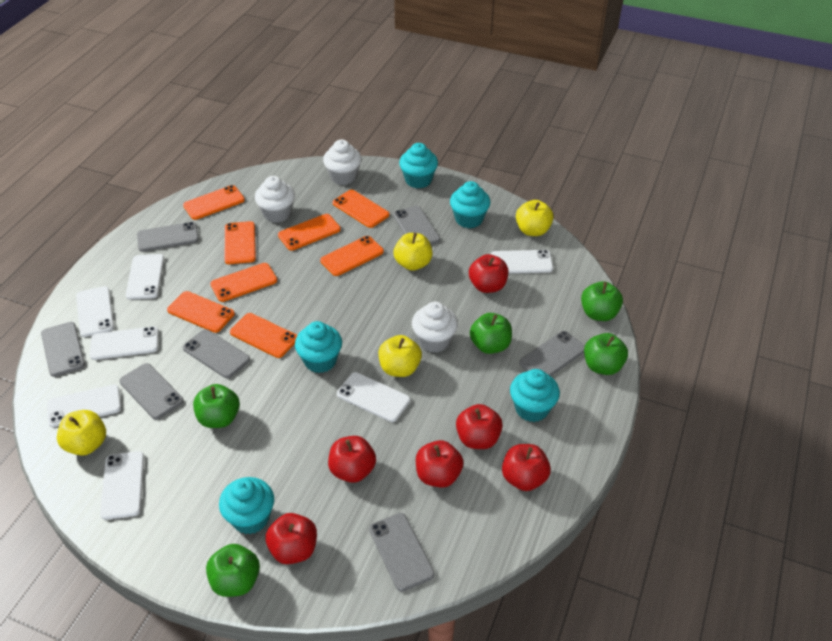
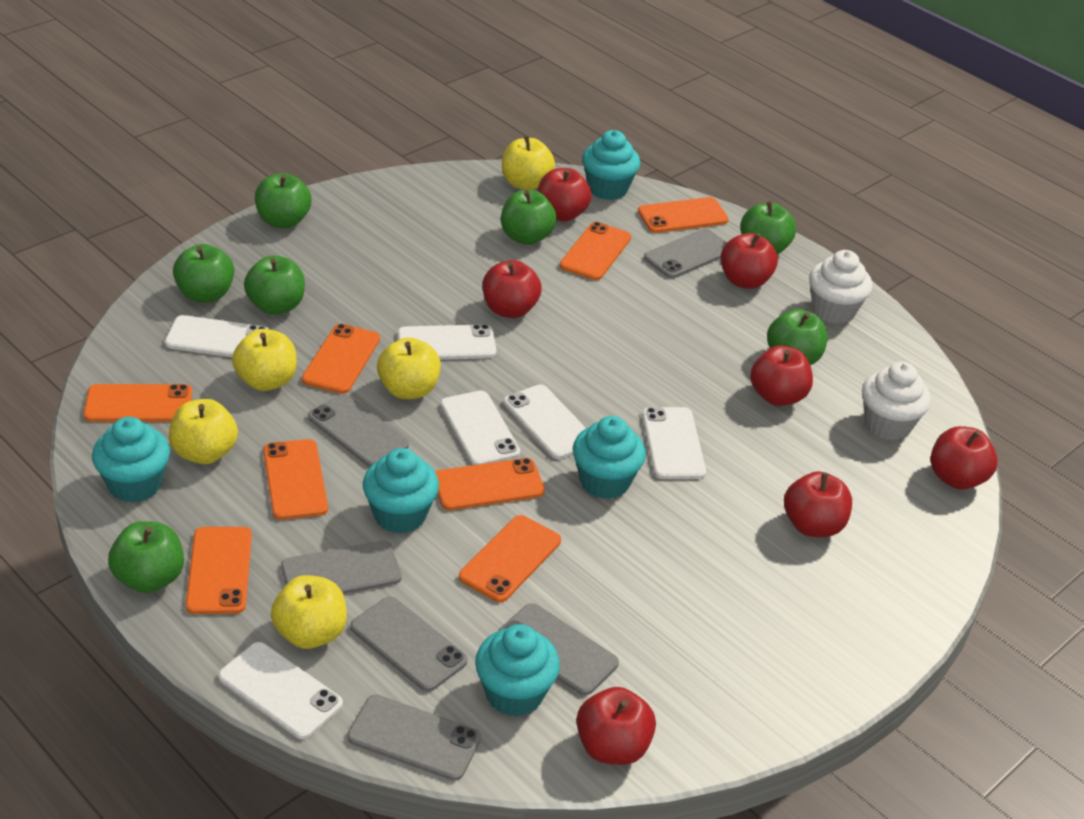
green apple: 5 -> 7
grey phone: 7 -> 6
red apple: 6 -> 7
white cupcake: 3 -> 2
white phone: 7 -> 6
yellow apple: 4 -> 5

